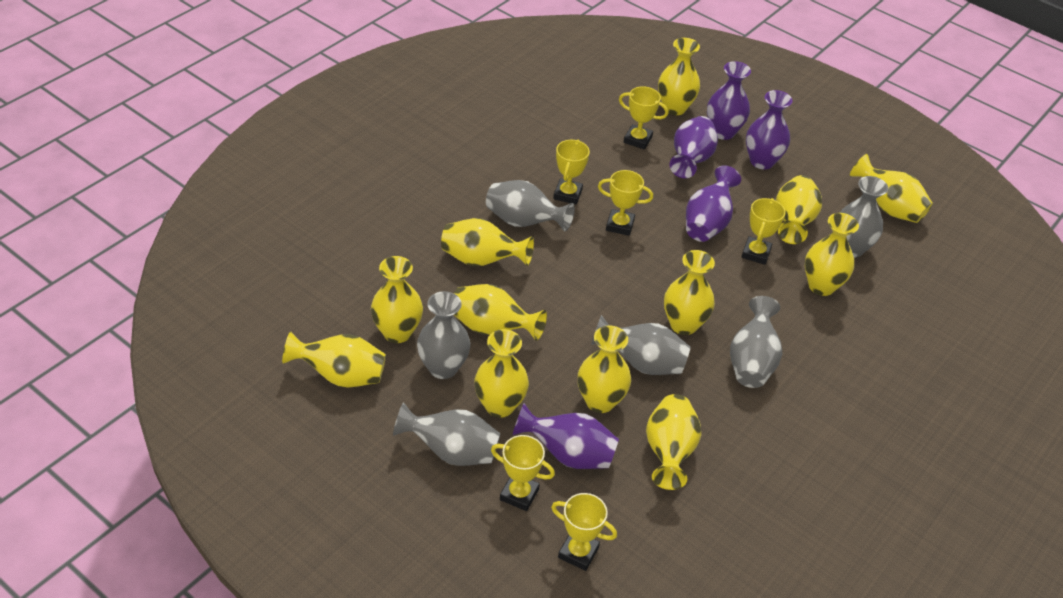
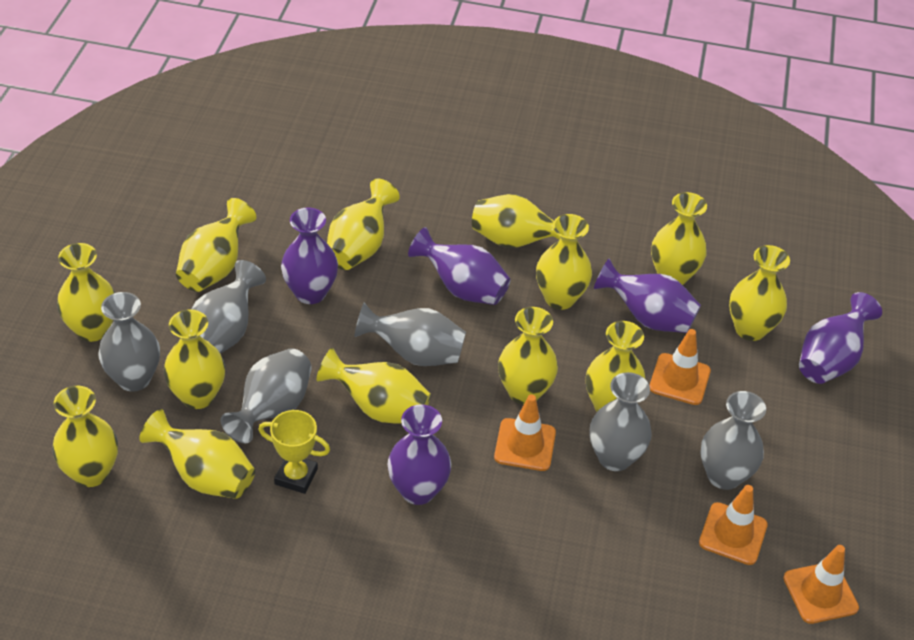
orange traffic cone: 0 -> 4
yellow trophy: 6 -> 1
yellow vase: 12 -> 13

